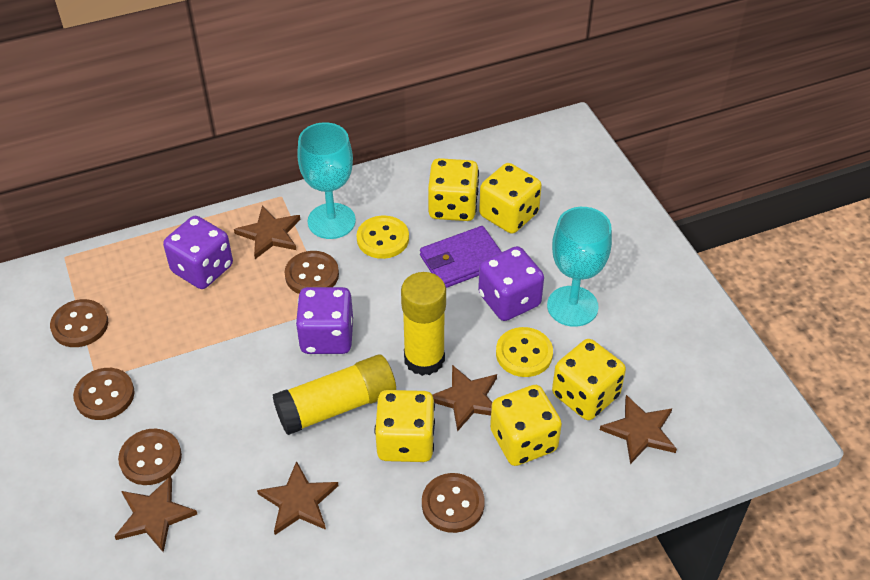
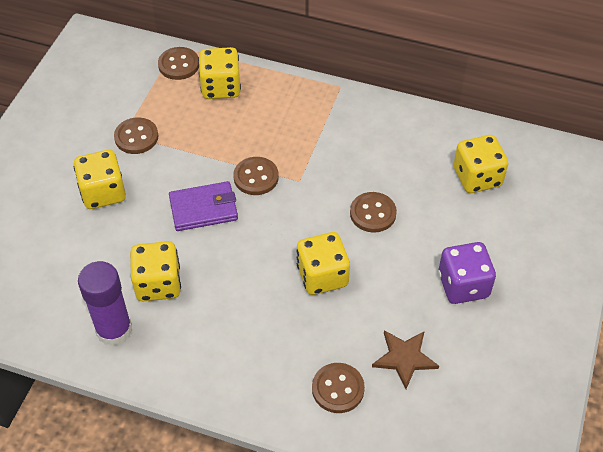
brown star: 5 -> 1
purple dice: 3 -> 1
purple glue stick: 0 -> 1
turquoise goblet: 2 -> 0
yellow button: 2 -> 0
yellow glue stick: 2 -> 0

